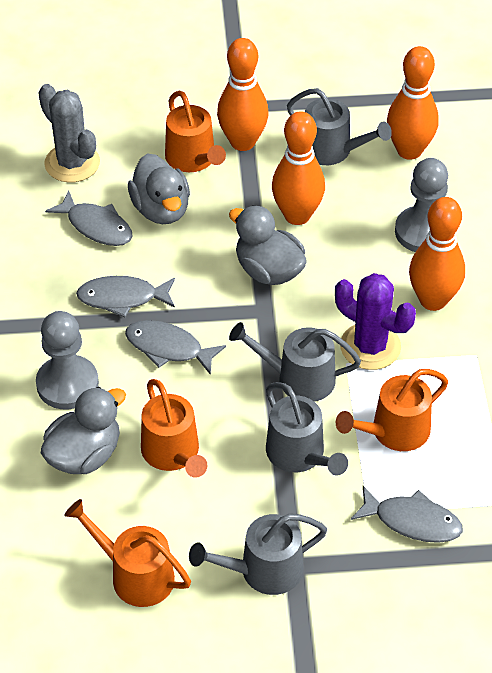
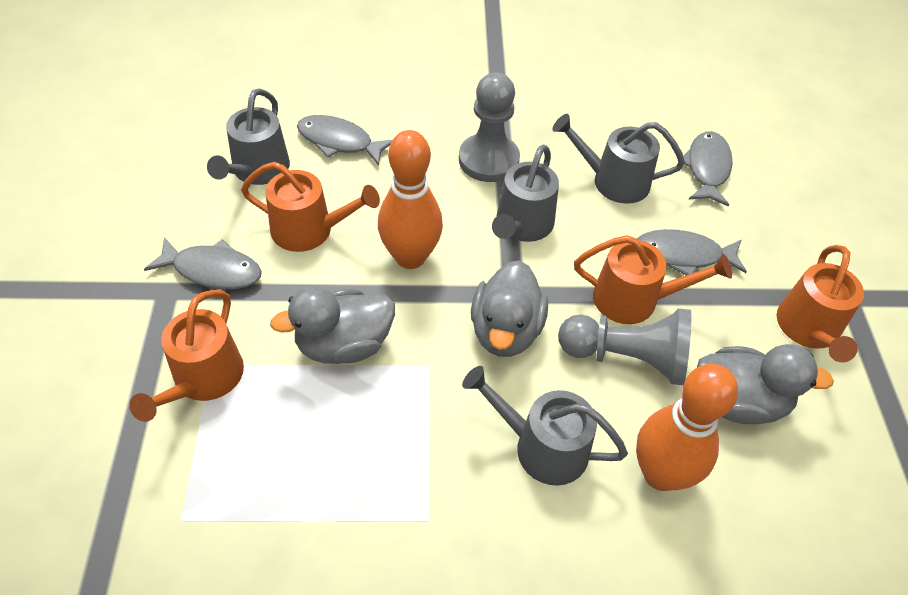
grey cactus: 1 -> 0
orange bowling pin: 4 -> 2
purple cactus: 1 -> 0

